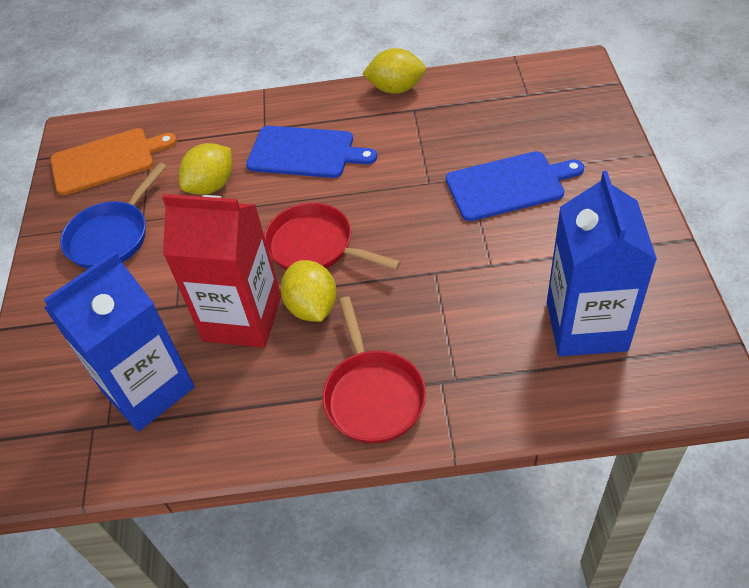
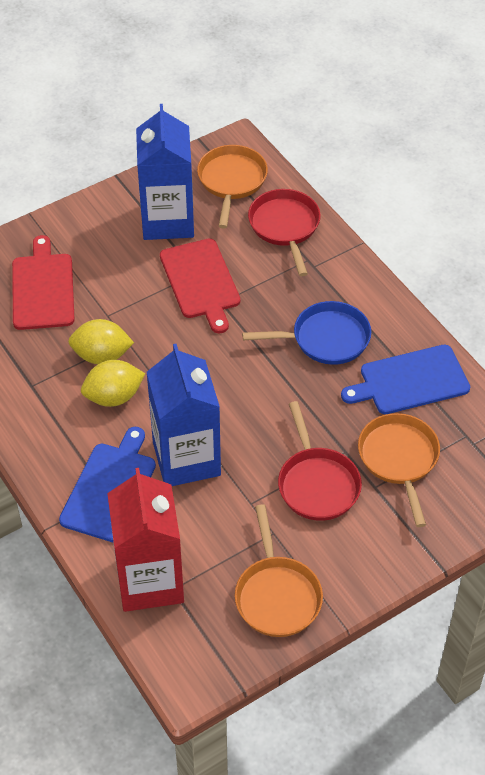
orange cutting board: 1 -> 0
orange pan: 0 -> 3
red cutting board: 0 -> 2
yellow lemon: 3 -> 2

